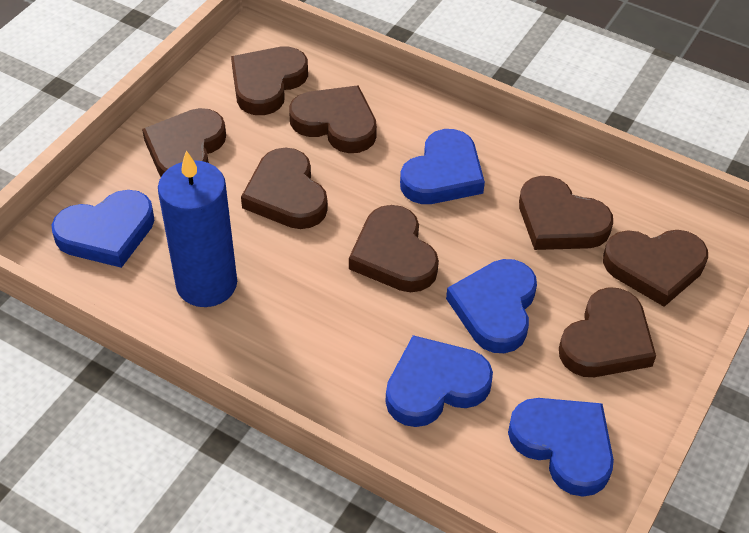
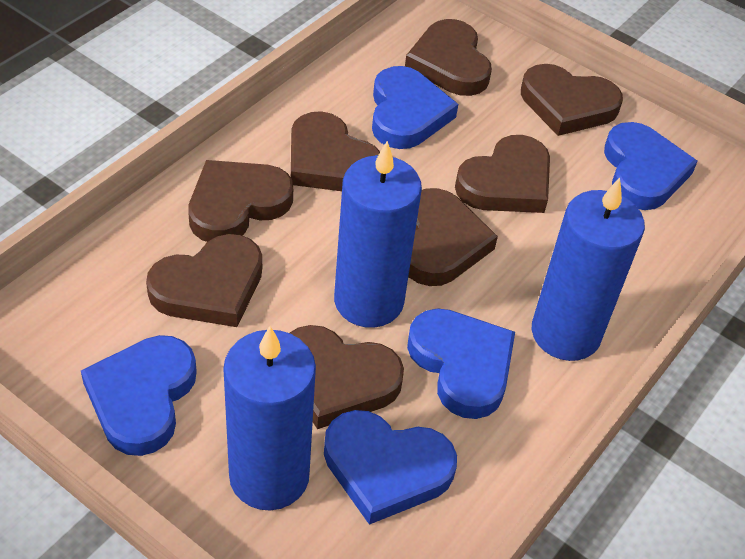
blue candle: 1 -> 3

